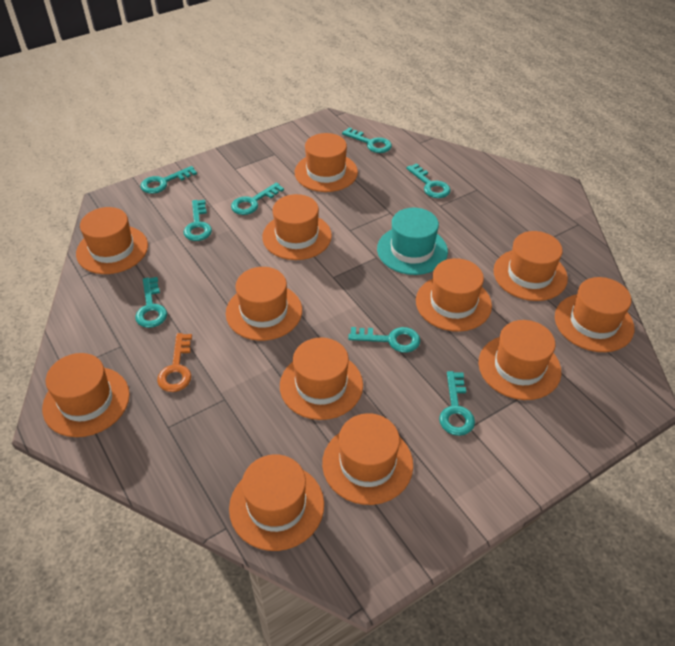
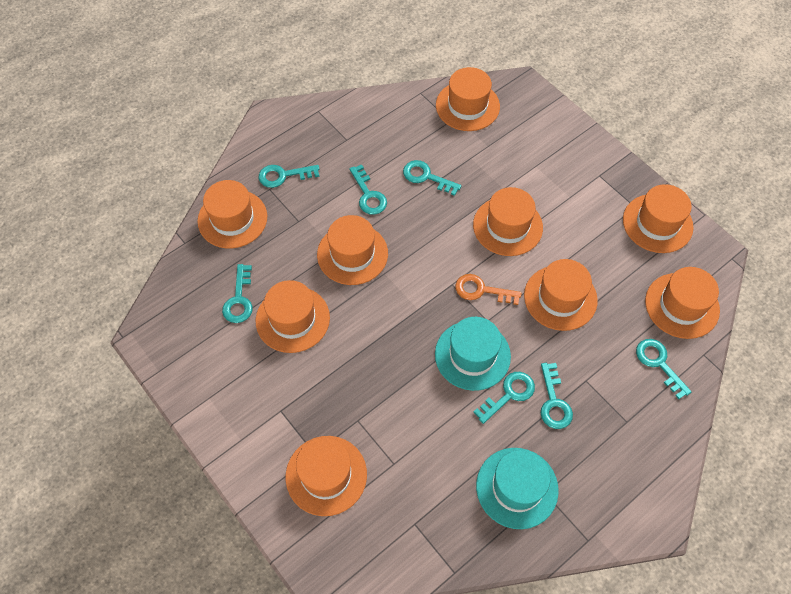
orange hat: 12 -> 9
turquoise hat: 1 -> 2
turquoise key: 8 -> 7

